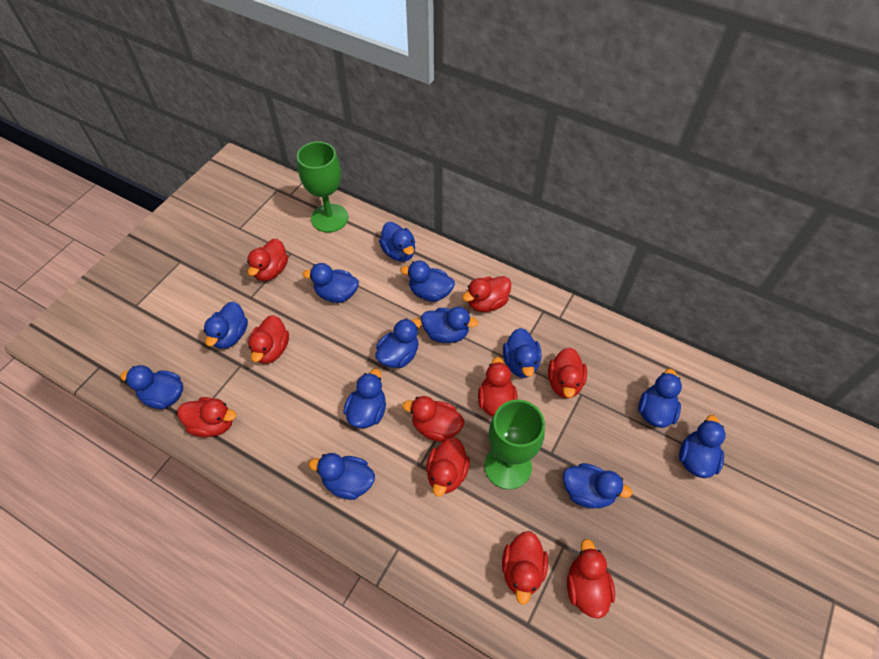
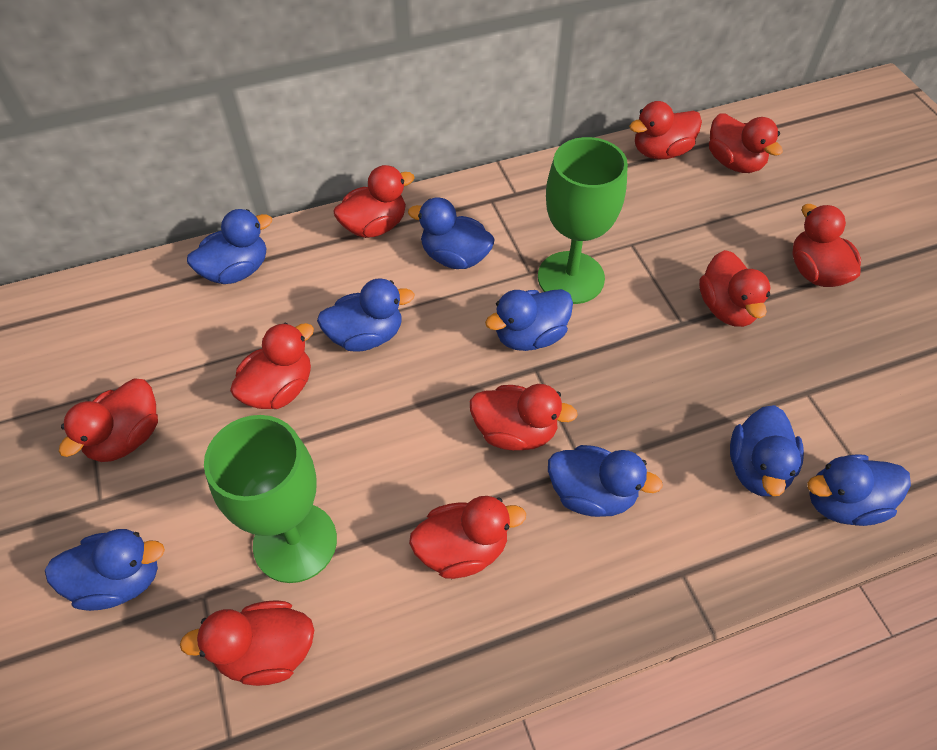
blue duck: 13 -> 8

